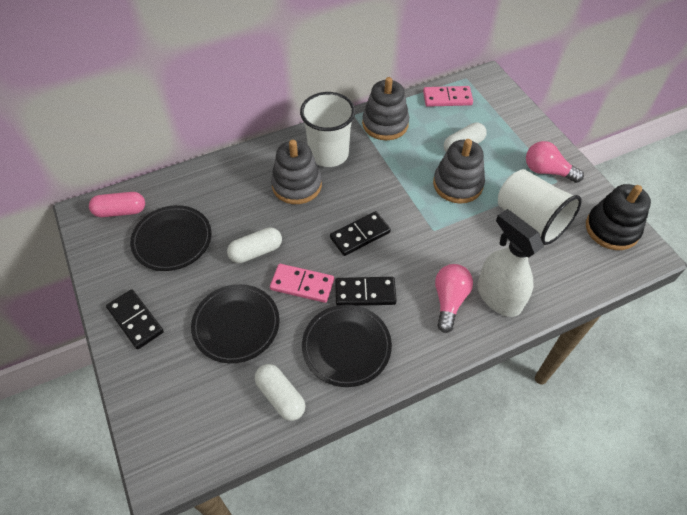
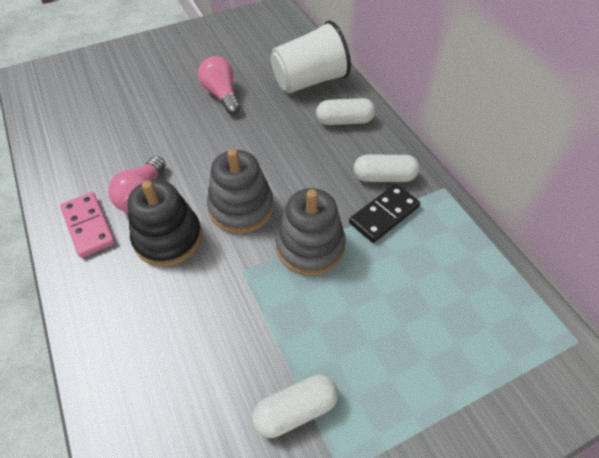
black domino: 3 -> 1
black plate: 3 -> 0
grey stacking toy: 3 -> 2
pink capsule: 1 -> 0
pink domino: 2 -> 1
white cup: 2 -> 1
white spray bottle: 1 -> 0

